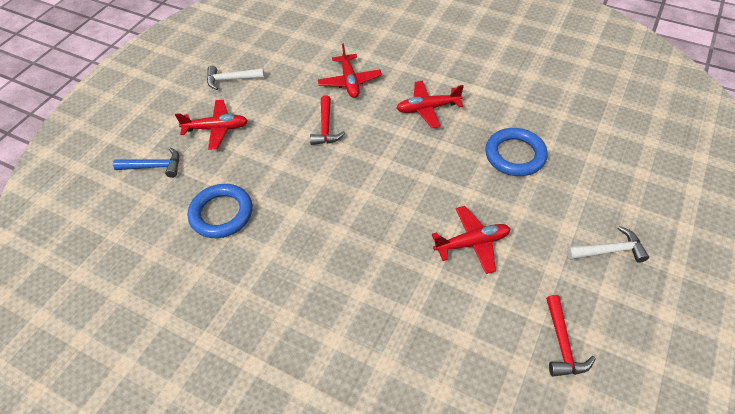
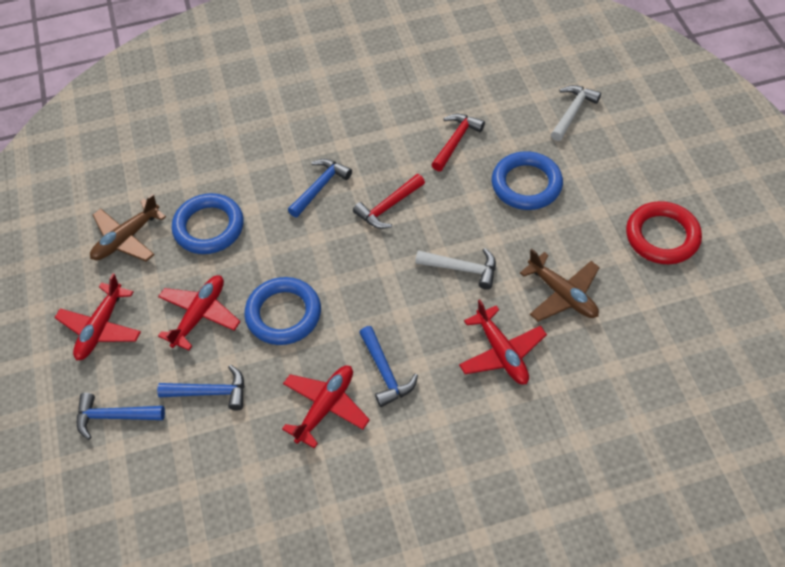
blue hammer: 1 -> 4
blue ring: 2 -> 3
brown plane: 0 -> 2
red ring: 0 -> 1

